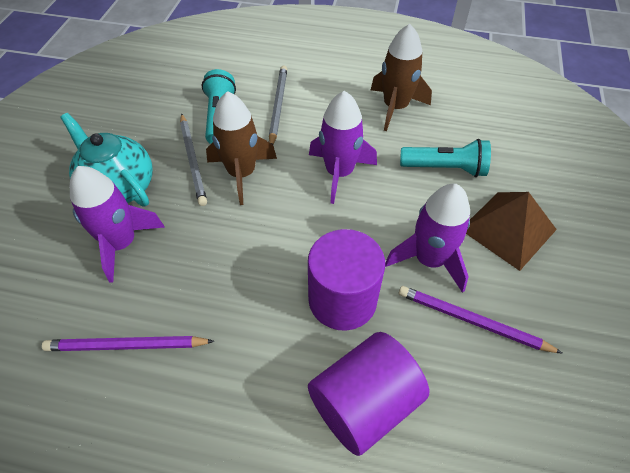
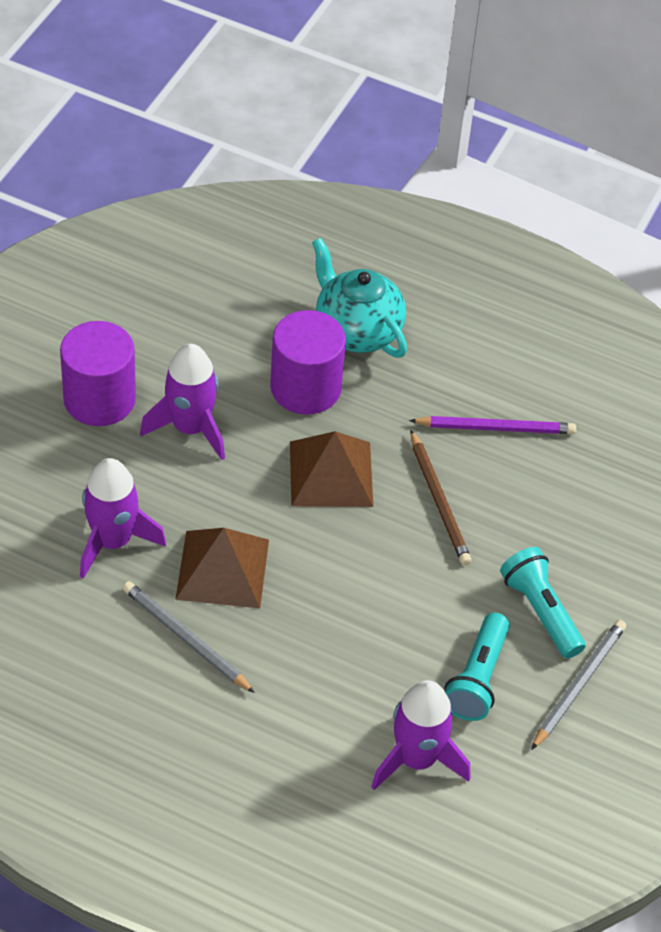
brown pencil: 0 -> 1
brown pyramid: 1 -> 2
brown rocket: 2 -> 0
purple pencil: 2 -> 1

